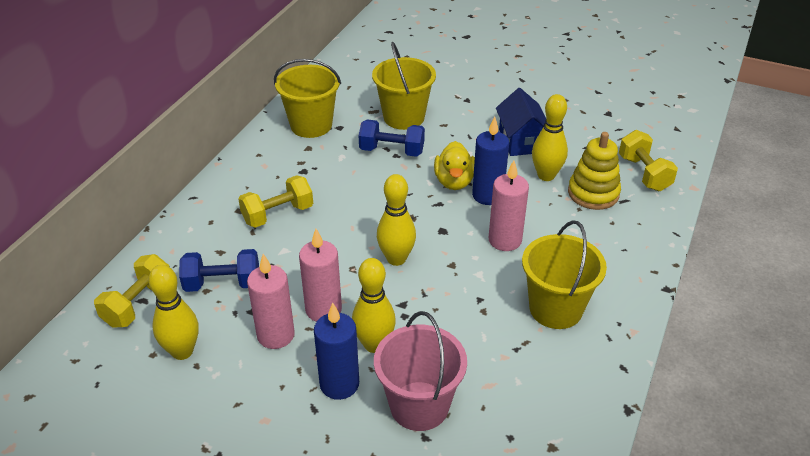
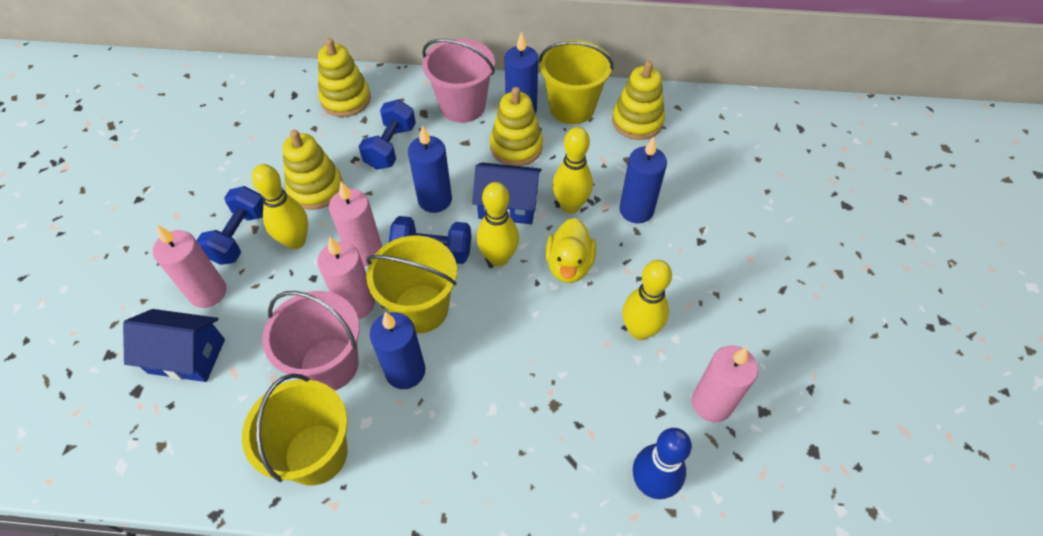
blue bowling pin: 0 -> 1
blue candle: 2 -> 4
blue dumbbell: 2 -> 3
blue house: 1 -> 2
pink bucket: 1 -> 2
pink candle: 3 -> 4
yellow dumbbell: 3 -> 0
yellow stacking toy: 1 -> 4

